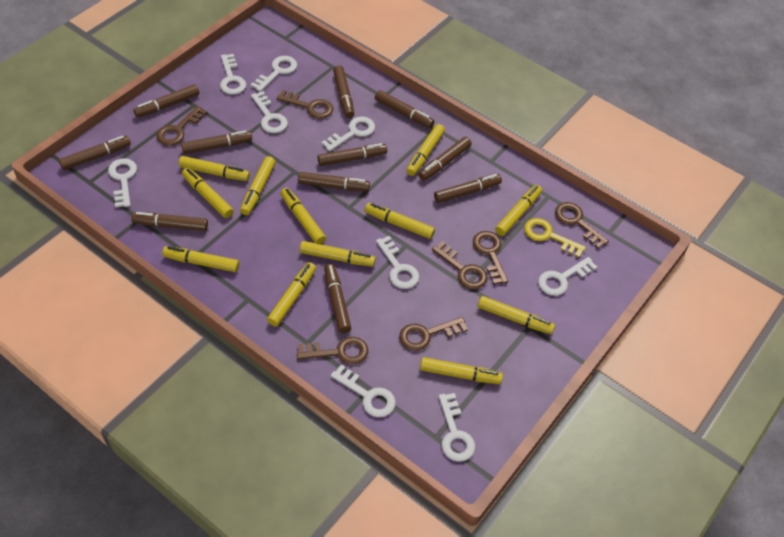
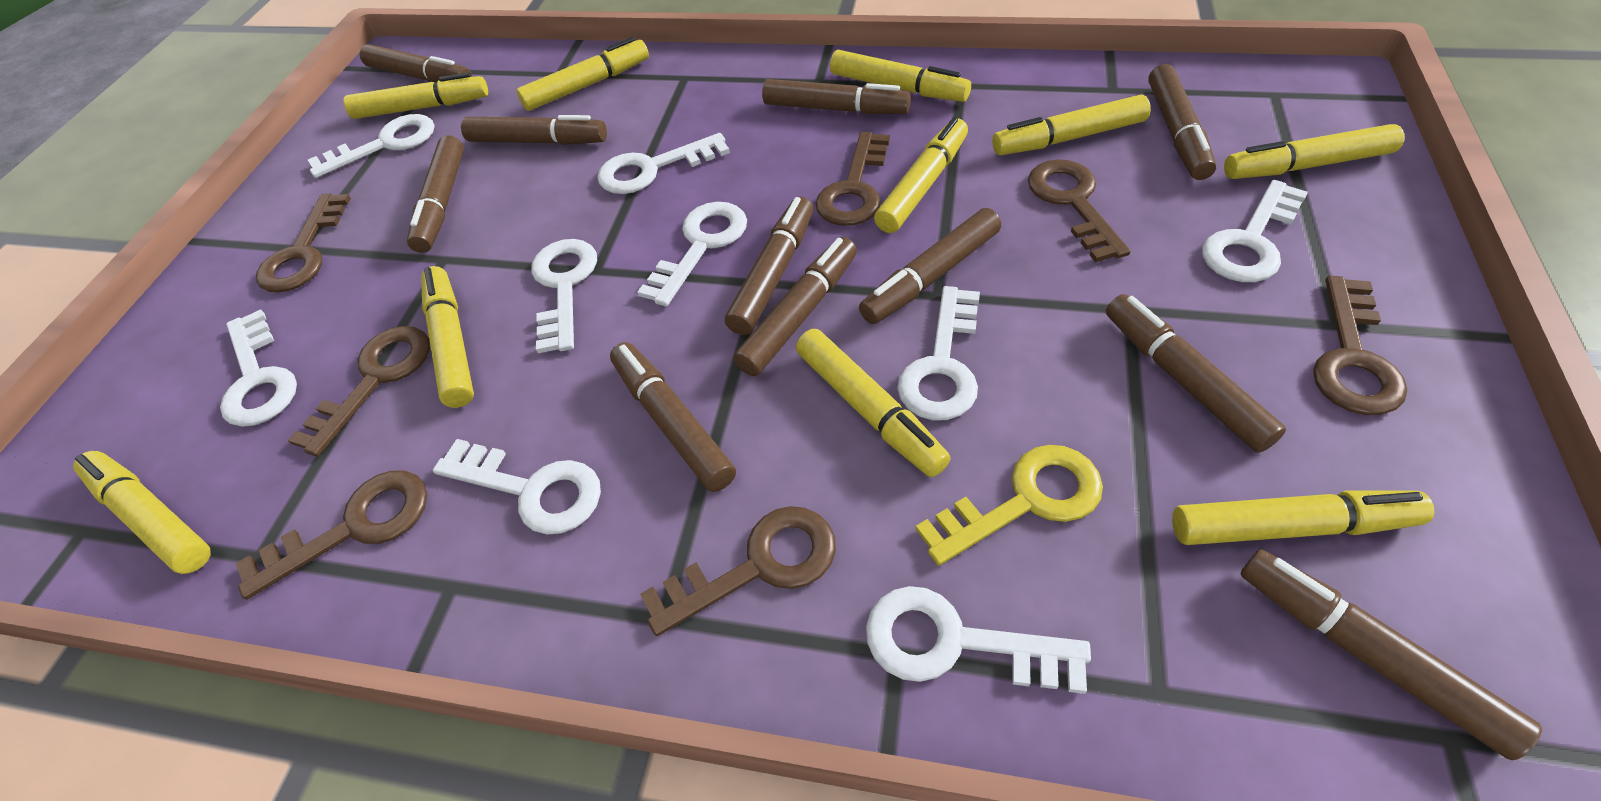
yellow marker: 12 -> 10

